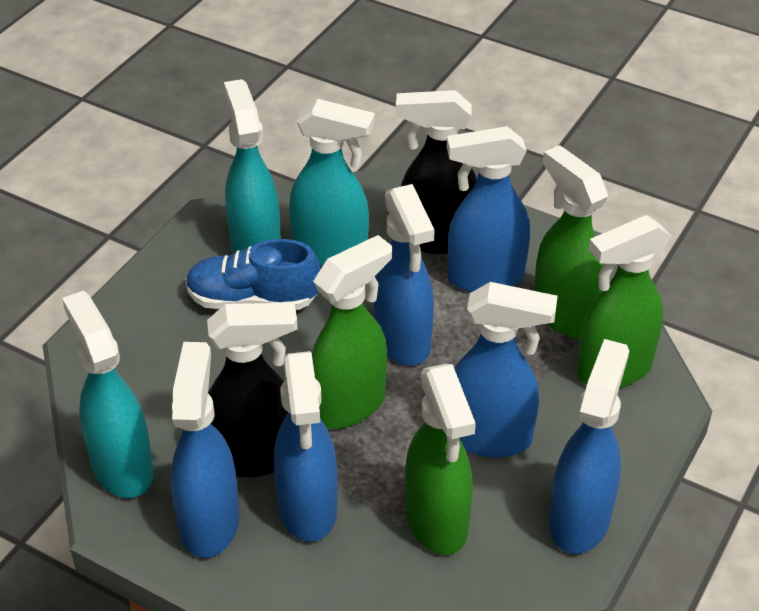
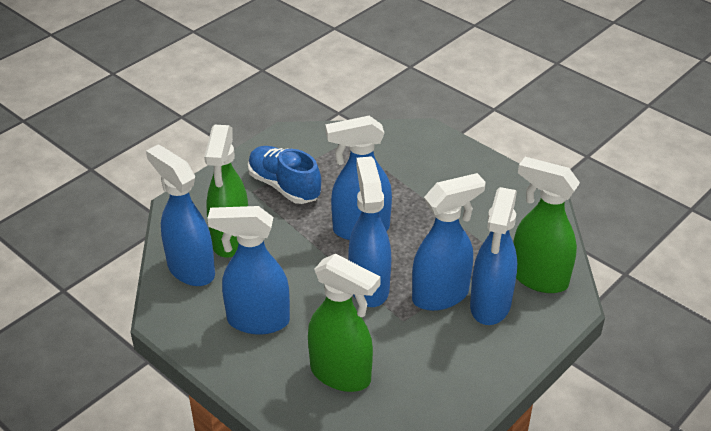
black spray bottle: 2 -> 0
green spray bottle: 4 -> 3
turquoise spray bottle: 3 -> 0

